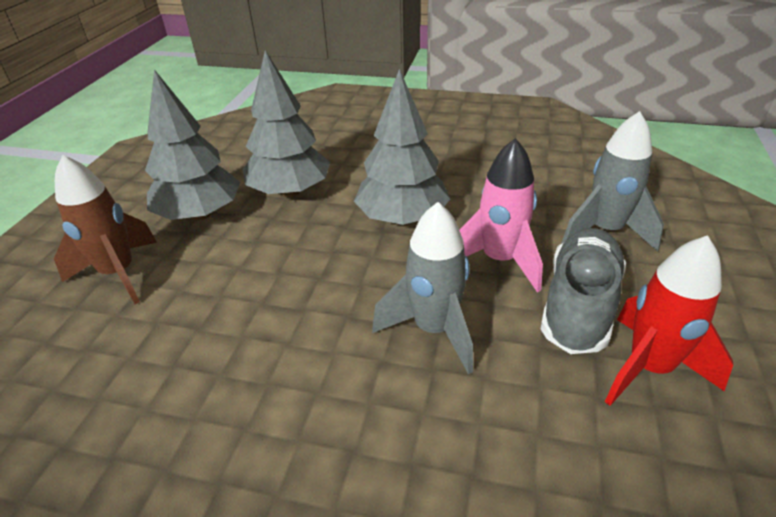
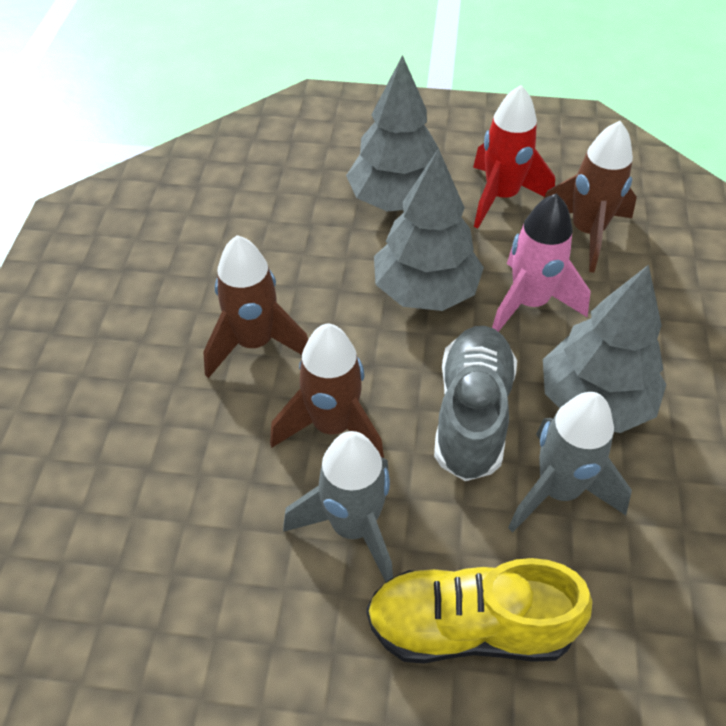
brown rocket: 1 -> 3
yellow shoe: 0 -> 1

